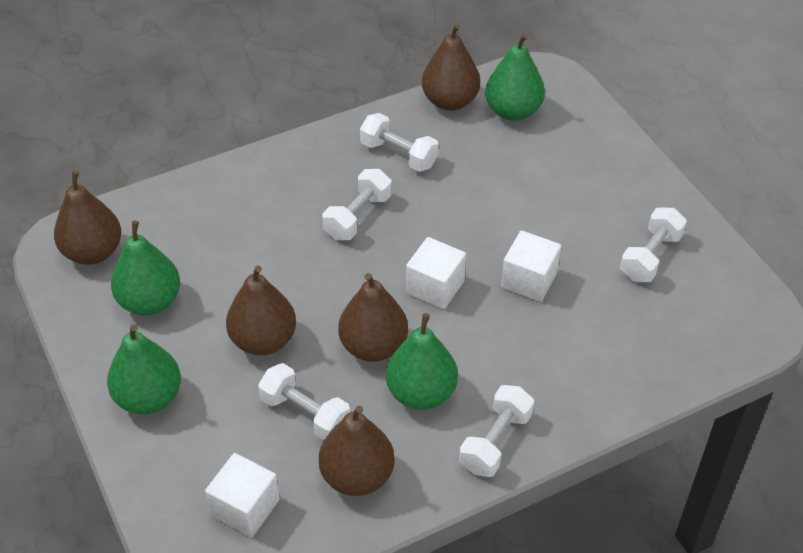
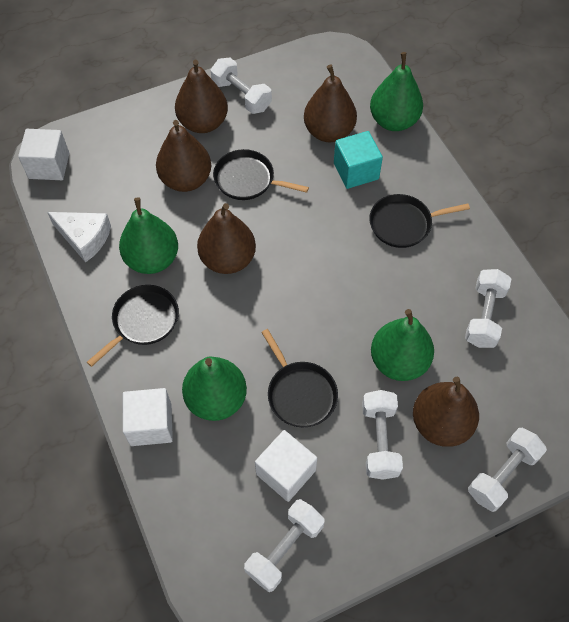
black pan: 0 -> 4
turquoise cube: 0 -> 1
white cheese: 0 -> 1

